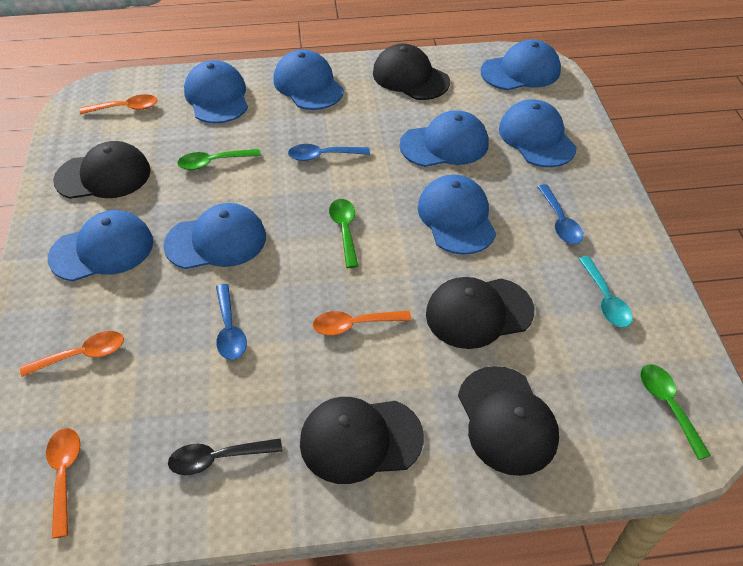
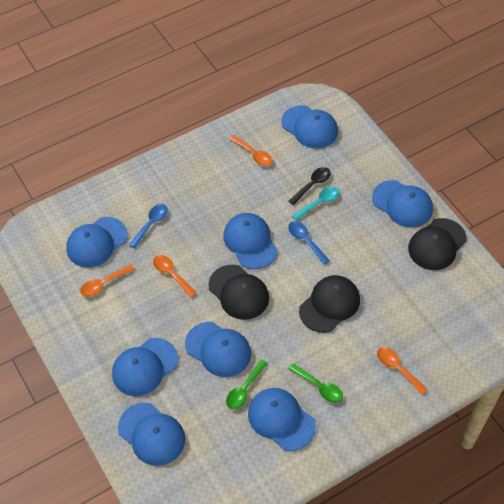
black cap: 5 -> 3
blue spoon: 3 -> 2
green spoon: 3 -> 2

